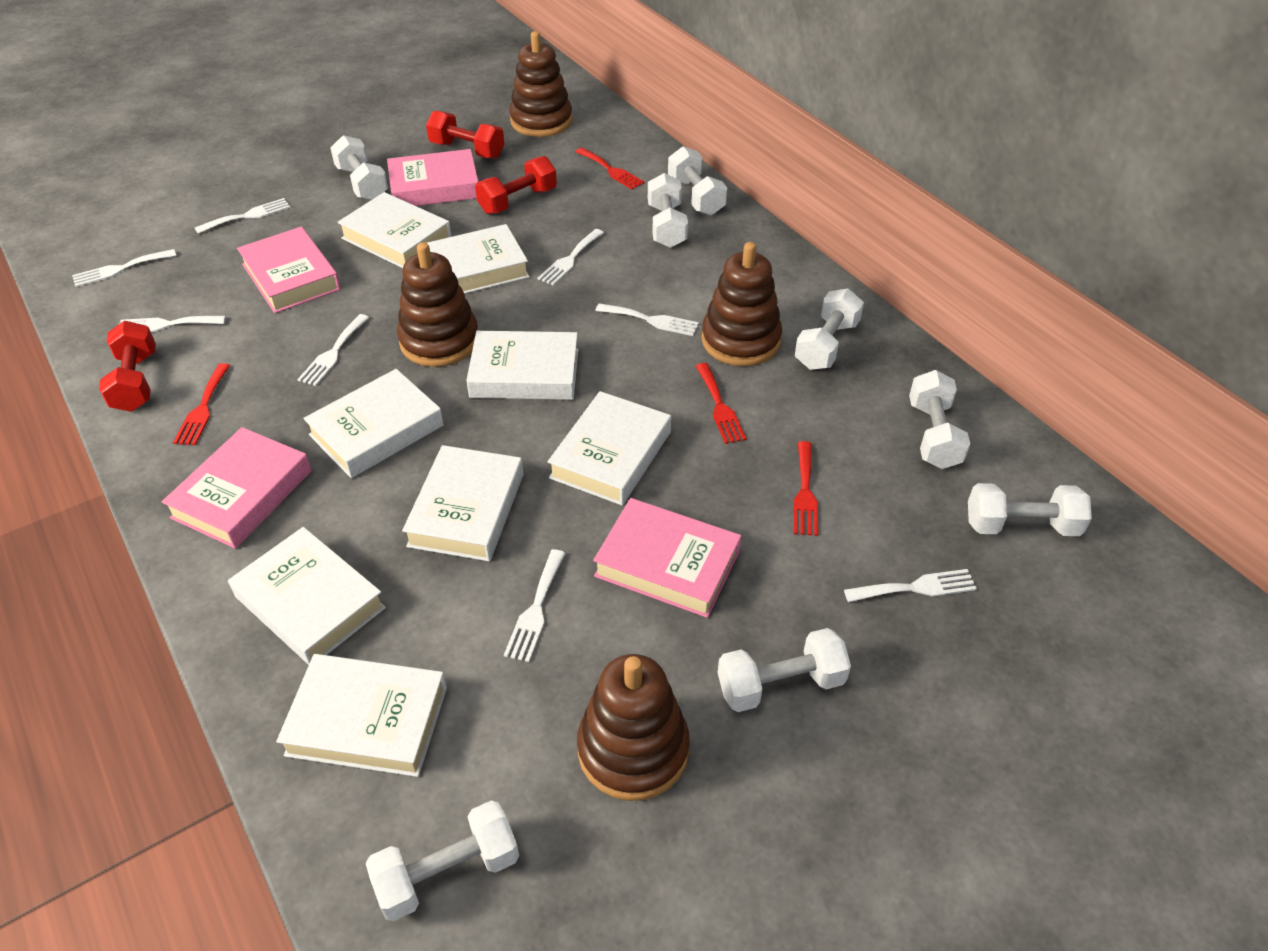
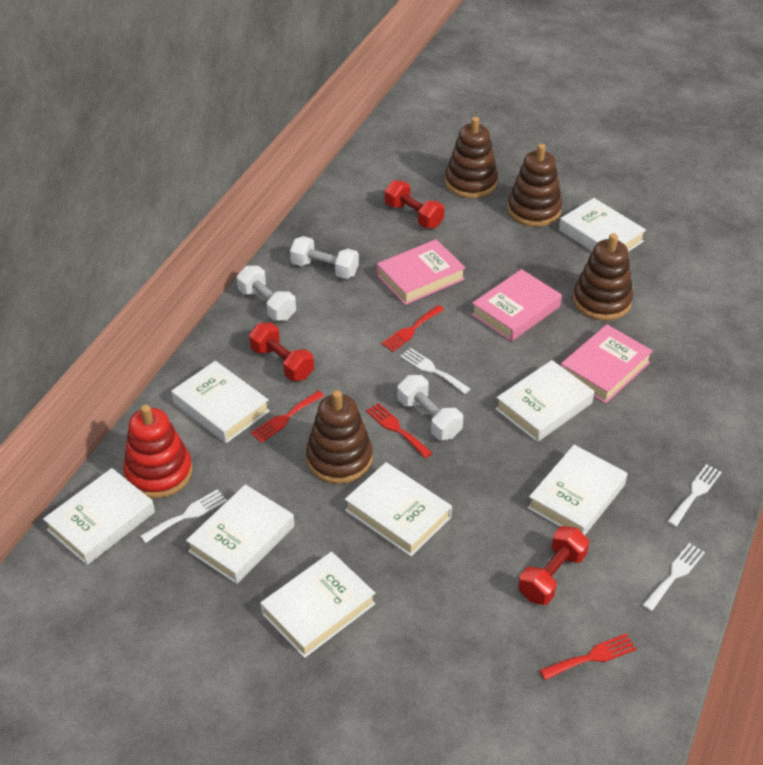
pink book: 4 -> 3
red stacking toy: 0 -> 1
white dumbbell: 8 -> 3
white fork: 8 -> 4

